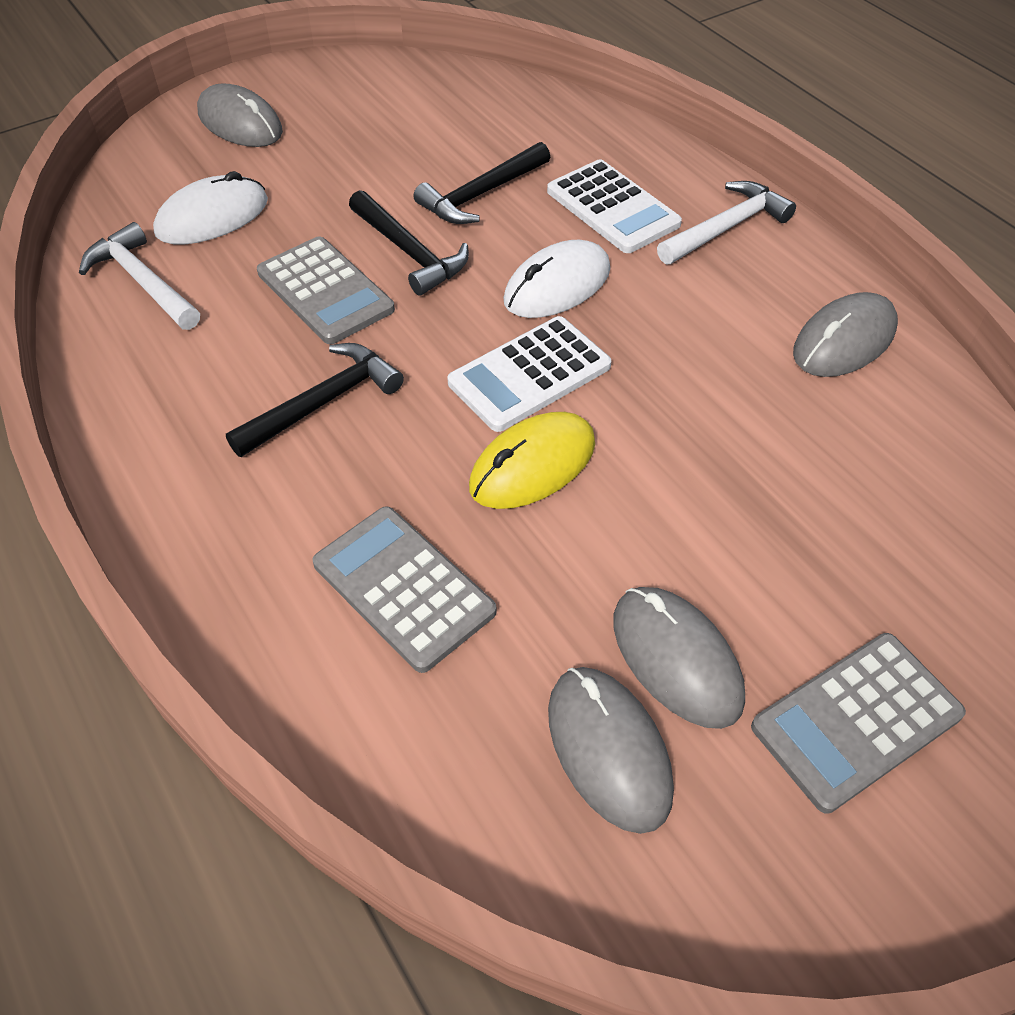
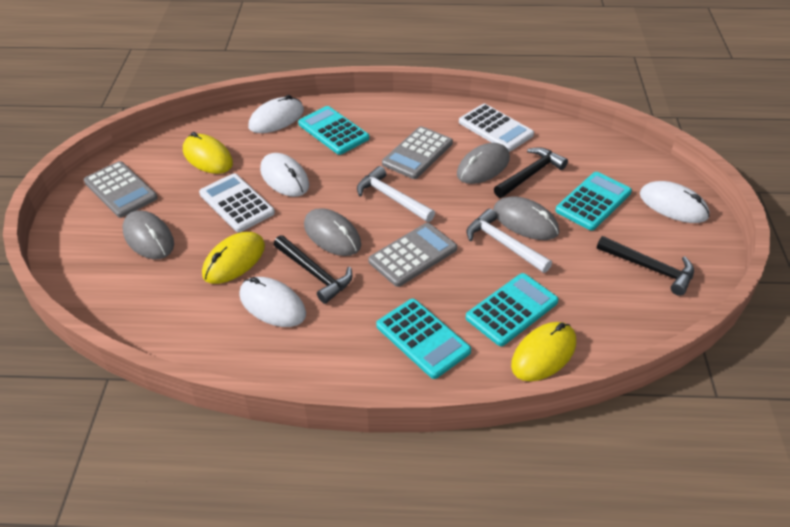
turquoise calculator: 0 -> 4
white mouse: 2 -> 4
yellow mouse: 1 -> 3

